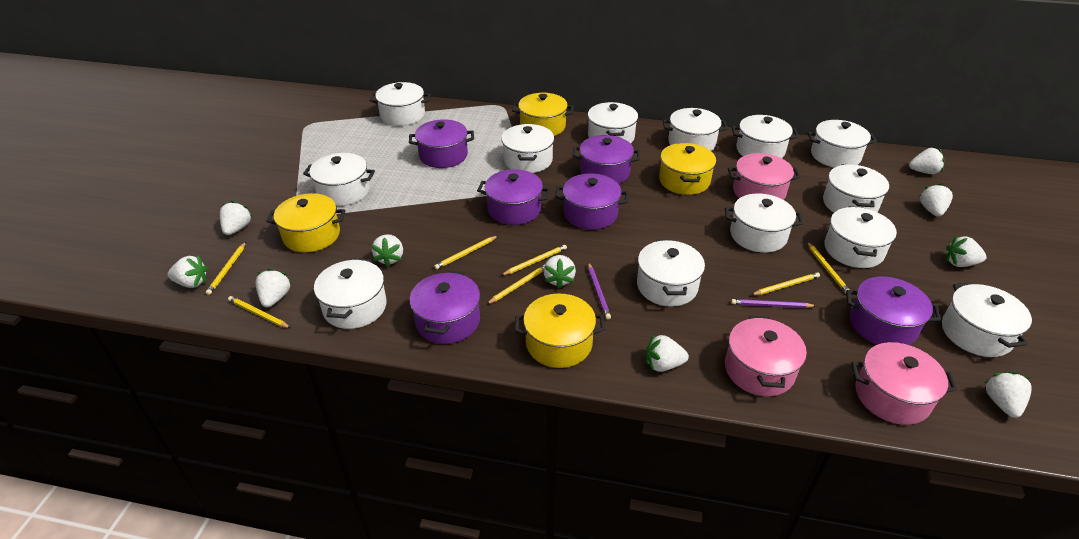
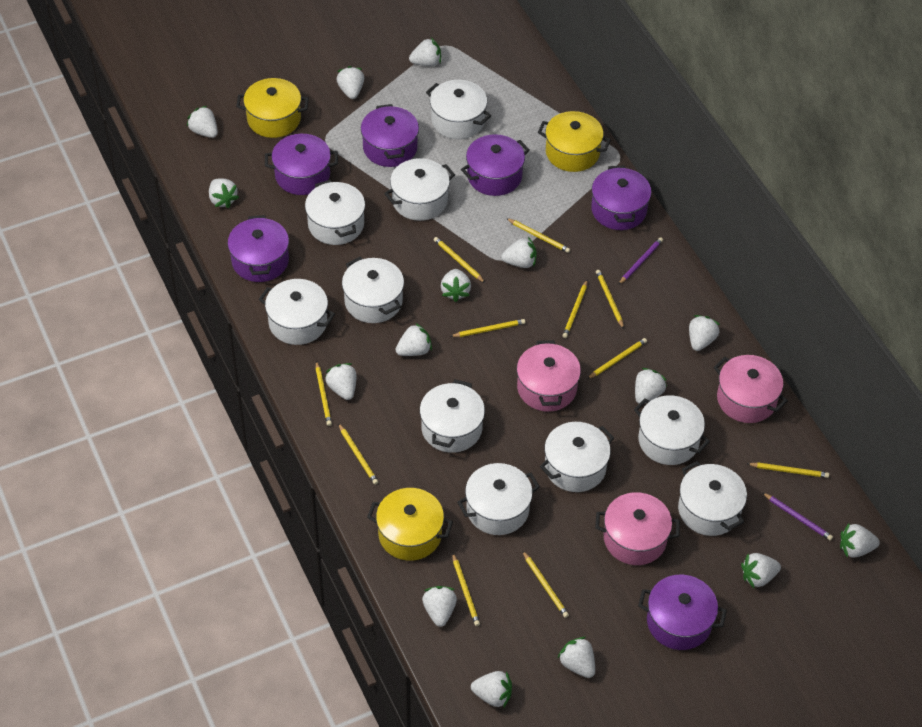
white pot: 13 -> 10
white strawberry: 10 -> 15
yellow pencil: 7 -> 11
yellow pot: 4 -> 3

